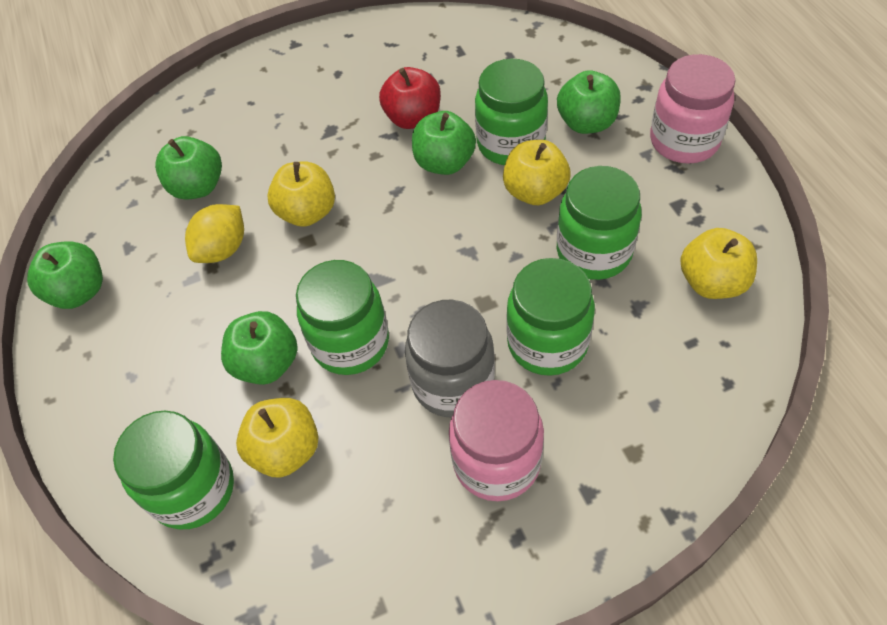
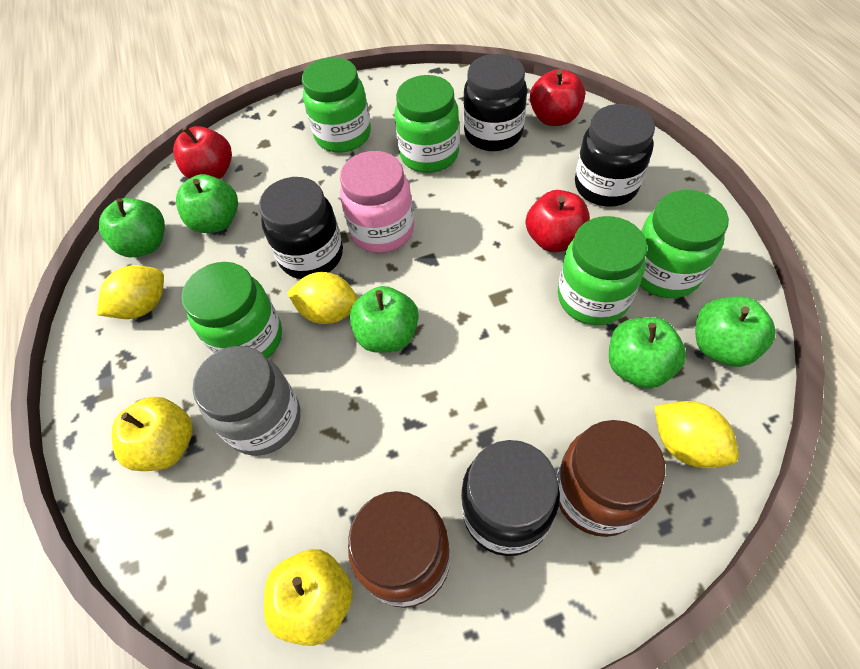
black jar: 0 -> 4
brown jar: 0 -> 2
pink jar: 2 -> 1
red apple: 1 -> 3
yellow apple: 4 -> 2
yellow lemon: 1 -> 3

